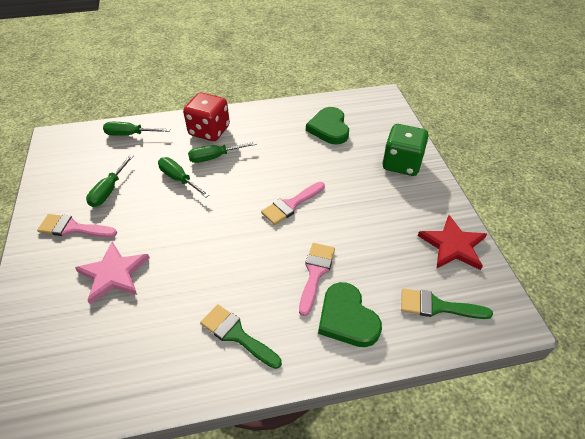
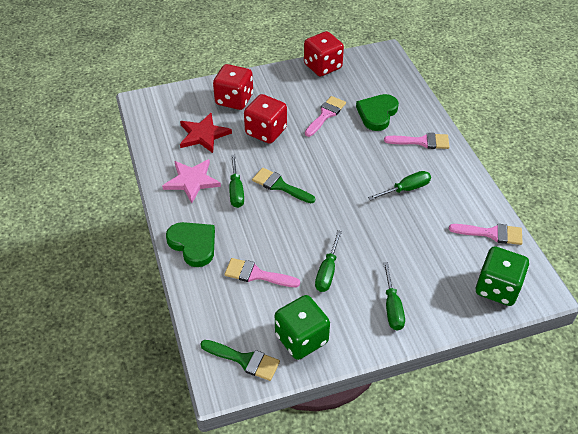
green dice: 1 -> 2
pink brush: 3 -> 4
red dice: 1 -> 3

